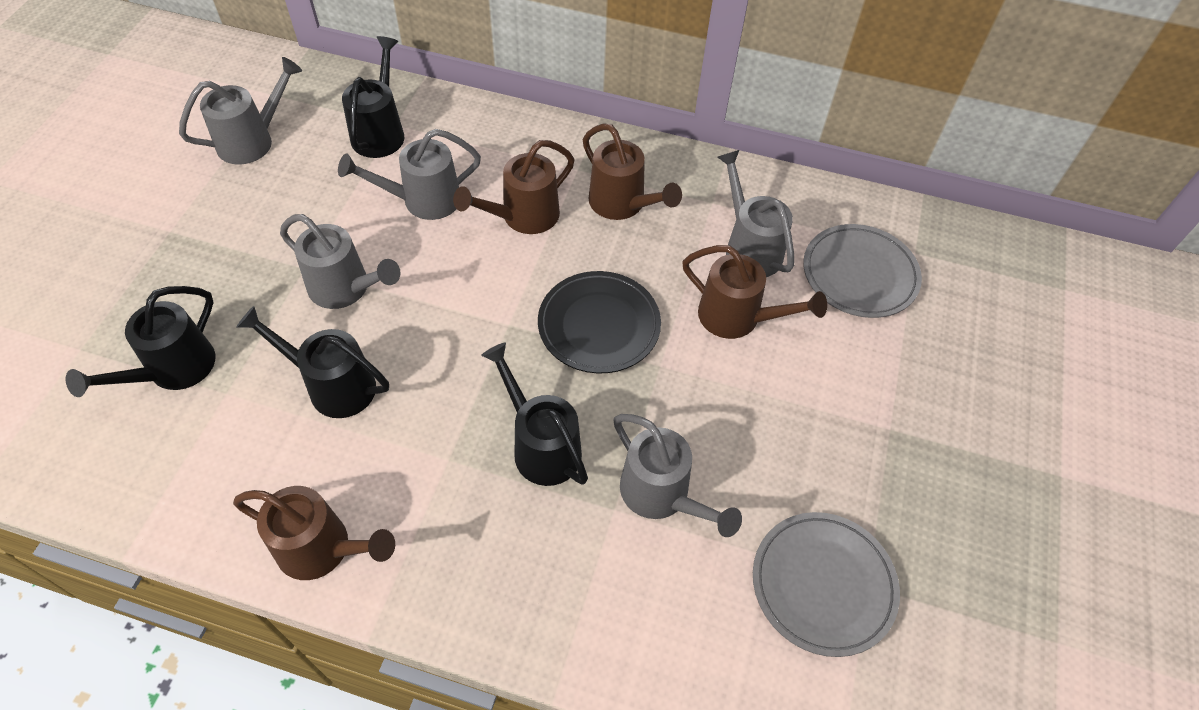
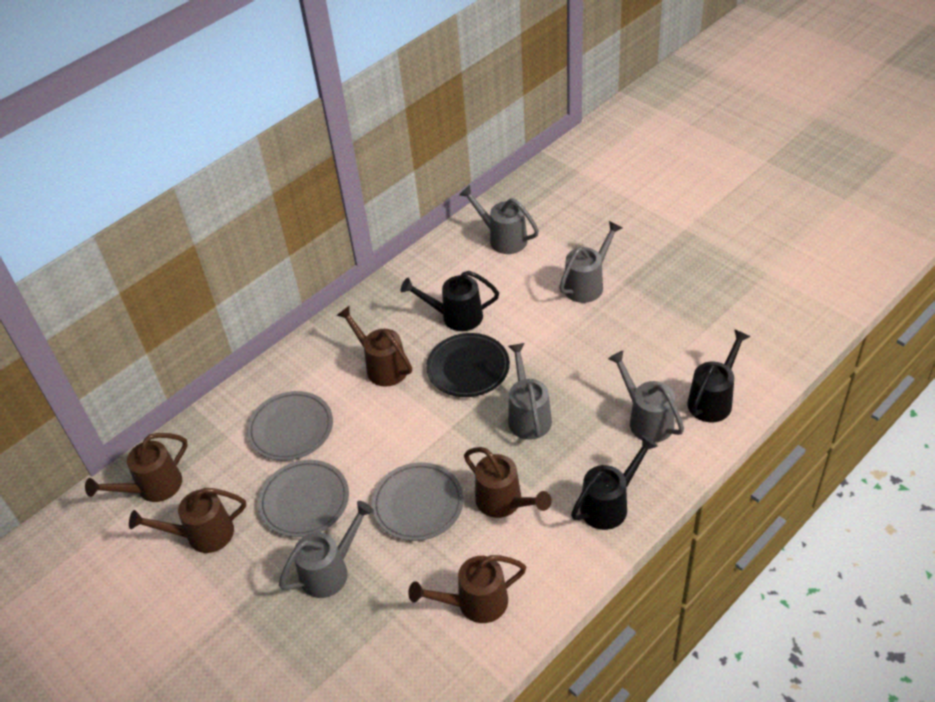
black watering can: 4 -> 3
brown watering can: 4 -> 5
grey plate: 2 -> 3

